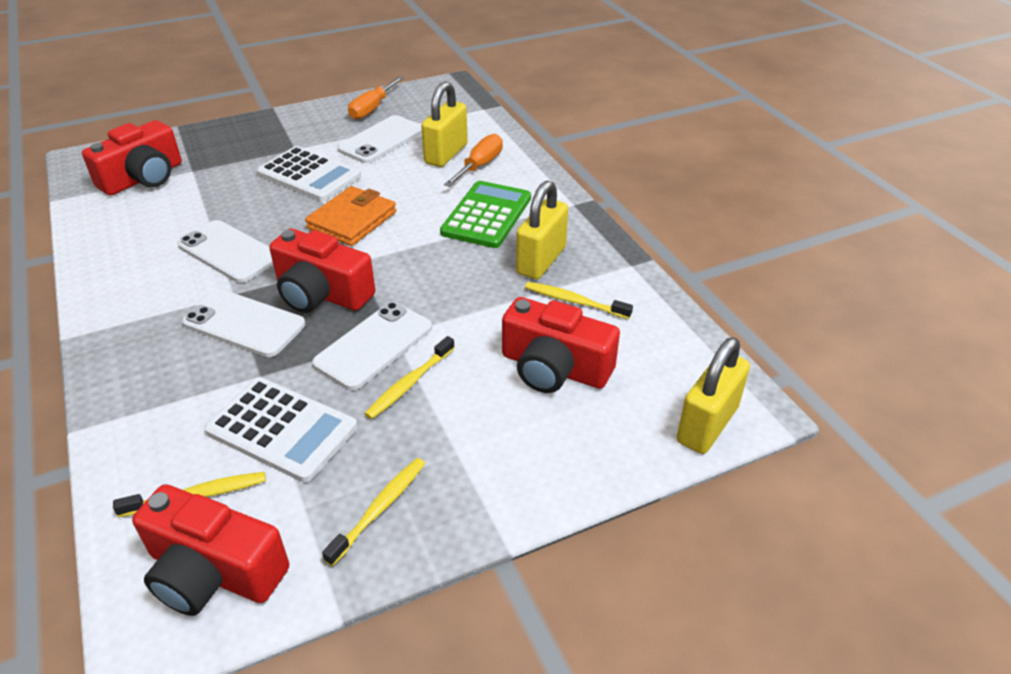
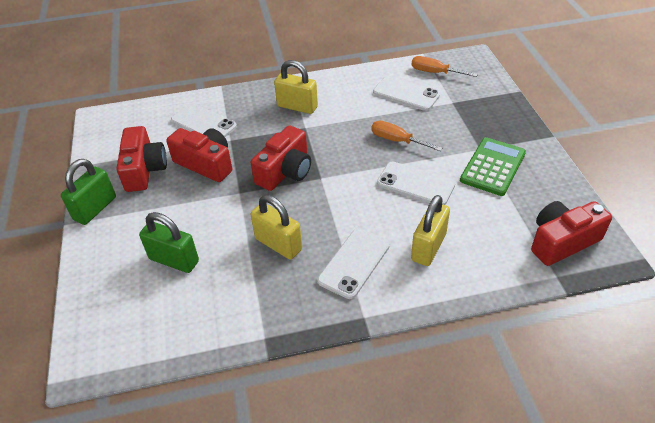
green padlock: 0 -> 2
orange wallet: 1 -> 0
white calculator: 2 -> 0
yellow toothbrush: 4 -> 0

